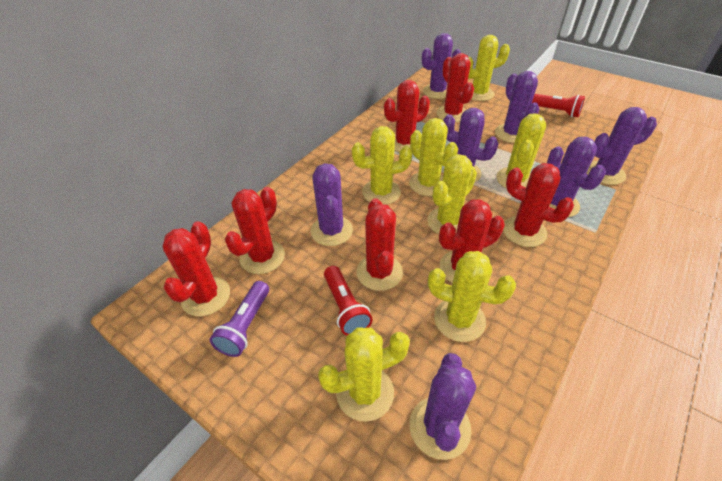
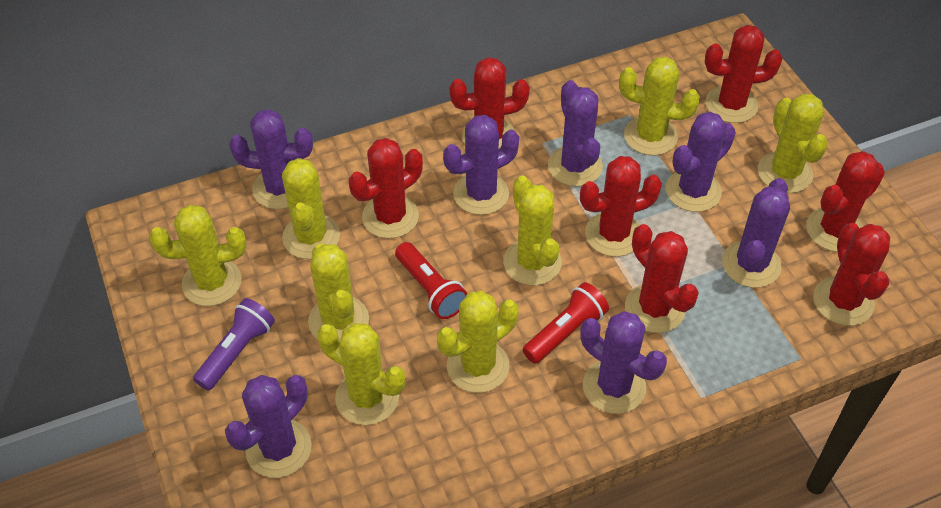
yellow cactus: 7 -> 8

